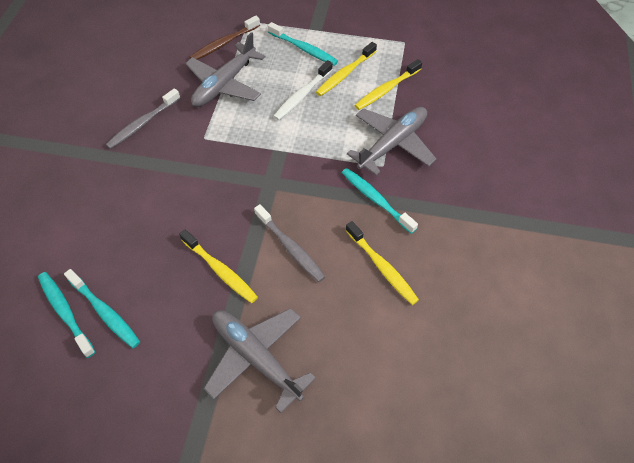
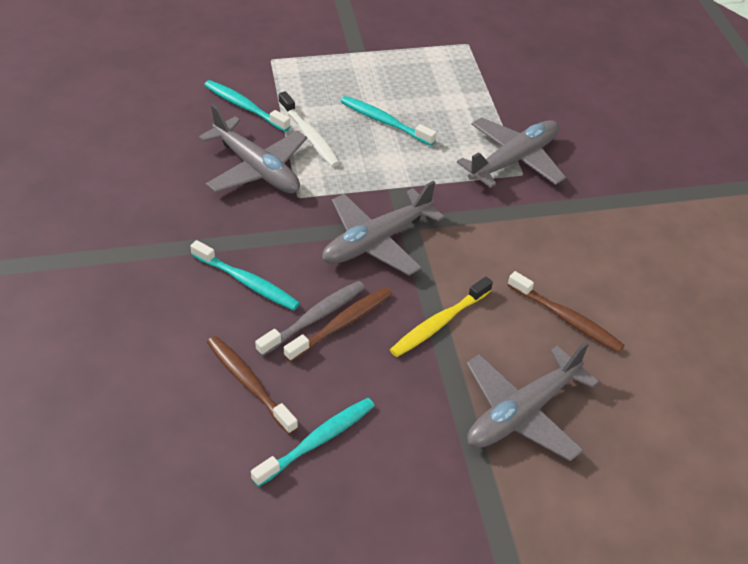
brown toothbrush: 1 -> 3
grey plane: 3 -> 4
grey toothbrush: 2 -> 1
yellow toothbrush: 4 -> 1

